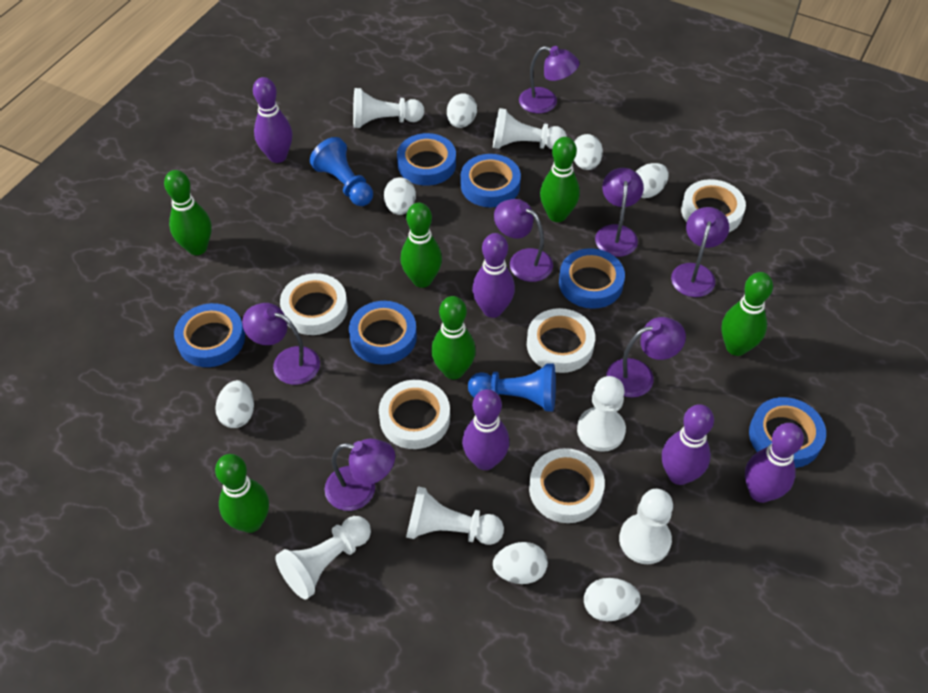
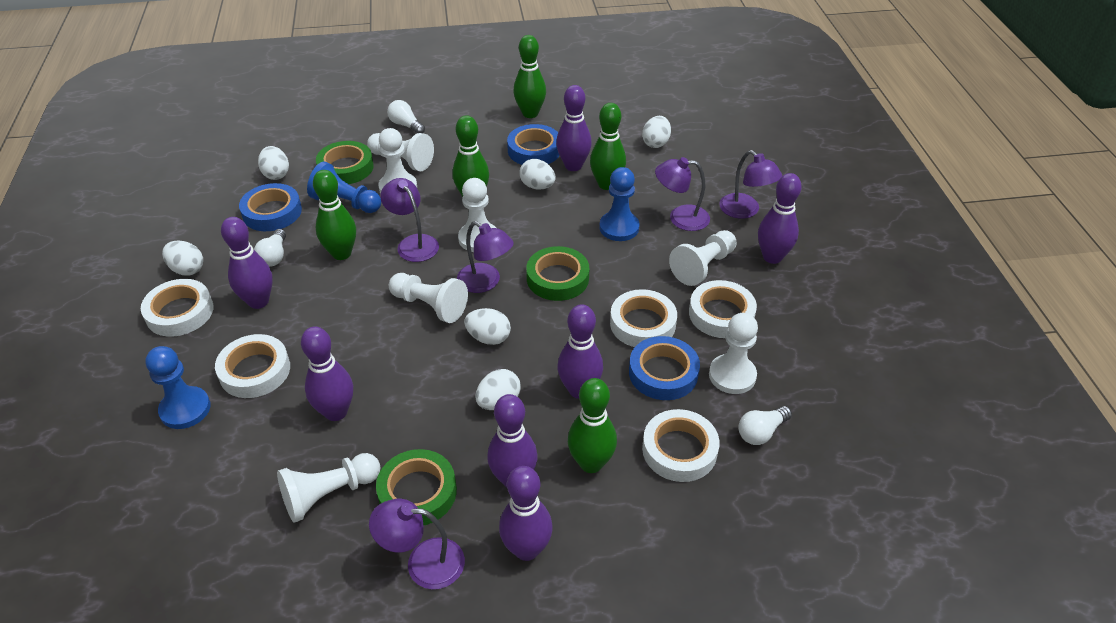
blue pawn: 2 -> 3
blue tape: 6 -> 3
green bowling pin: 6 -> 5
green tape: 0 -> 3
purple bowling pin: 5 -> 7
purple lamp: 7 -> 5
white egg: 7 -> 6
white light bulb: 0 -> 3
white pawn: 6 -> 7

